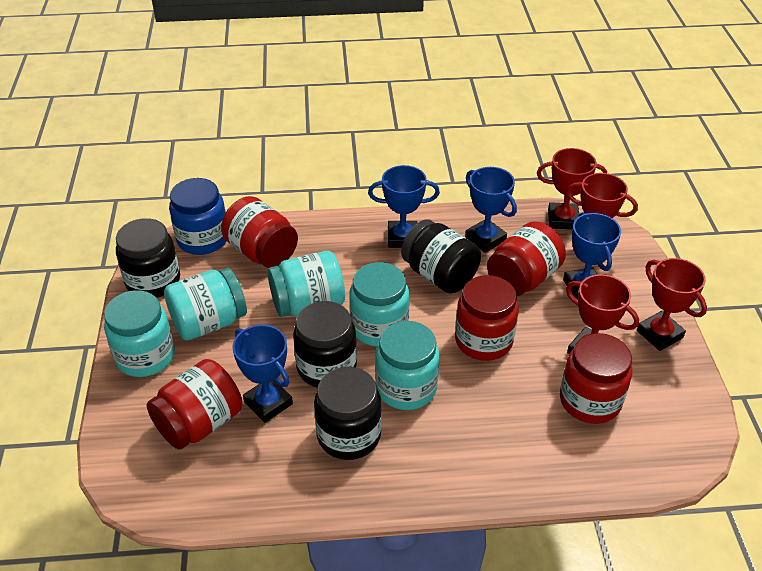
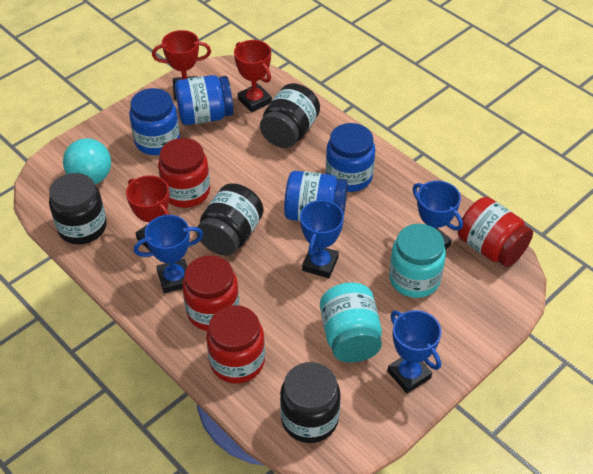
blue jar: 1 -> 4
red jar: 5 -> 4
red trophy: 4 -> 3
turquoise ball: 0 -> 1
turquoise jar: 5 -> 2

